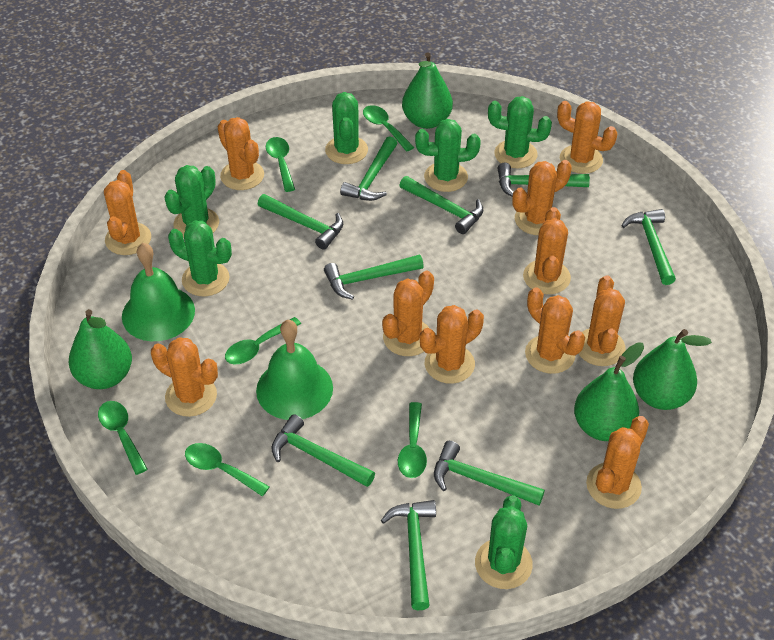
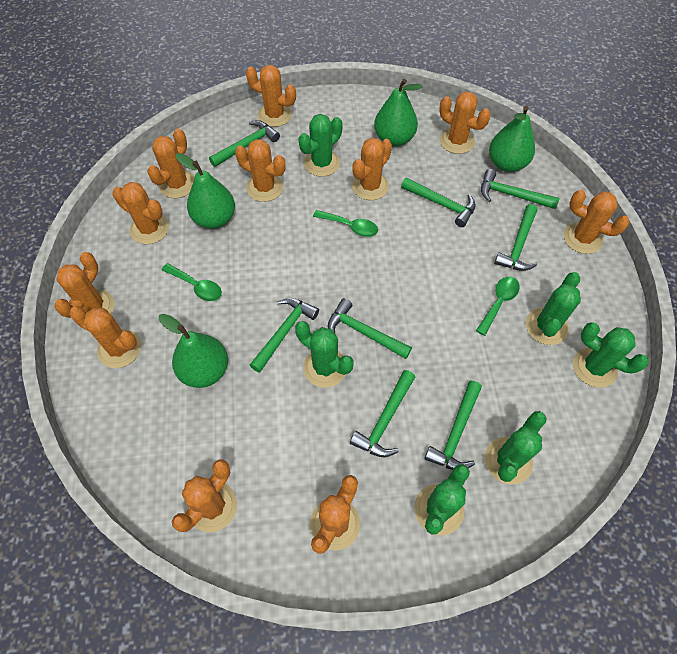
green bell: 2 -> 0
green hammer: 9 -> 8
green spoon: 6 -> 3

